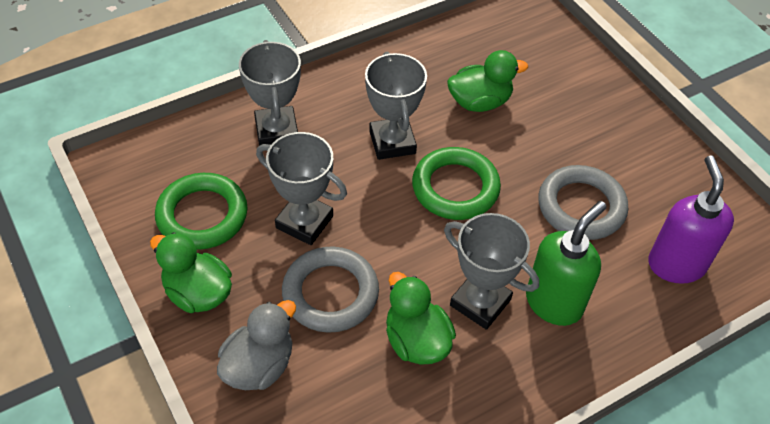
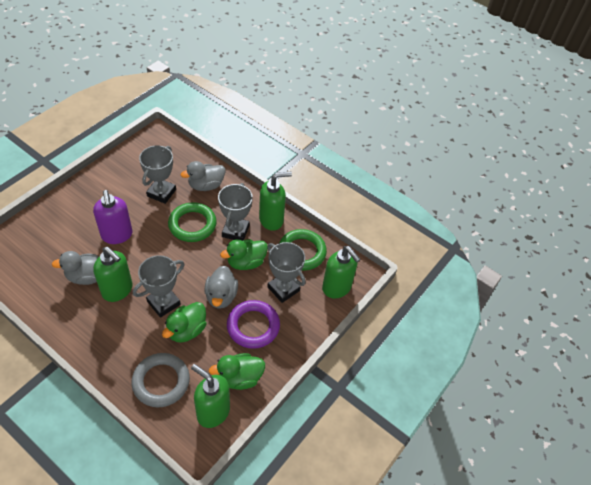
green soap dispenser: 1 -> 4
grey duck: 1 -> 3
grey ring: 2 -> 1
purple ring: 0 -> 1

